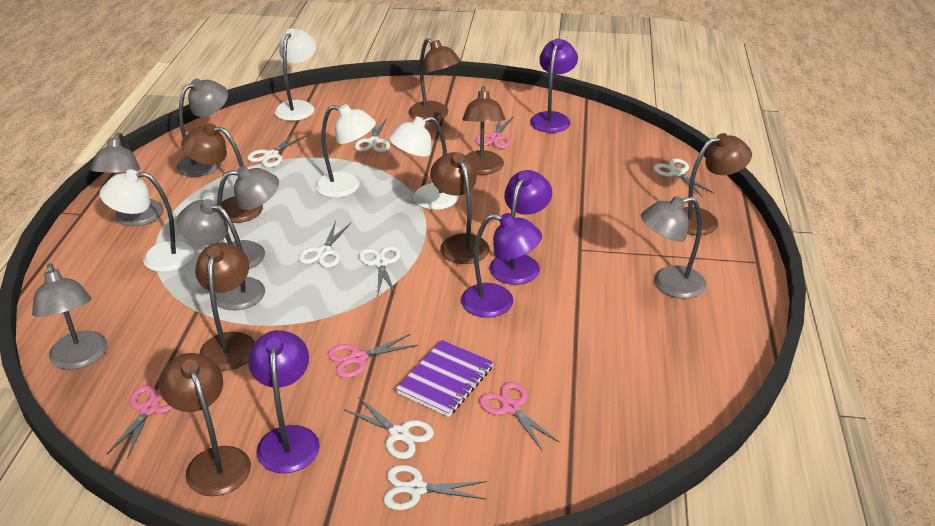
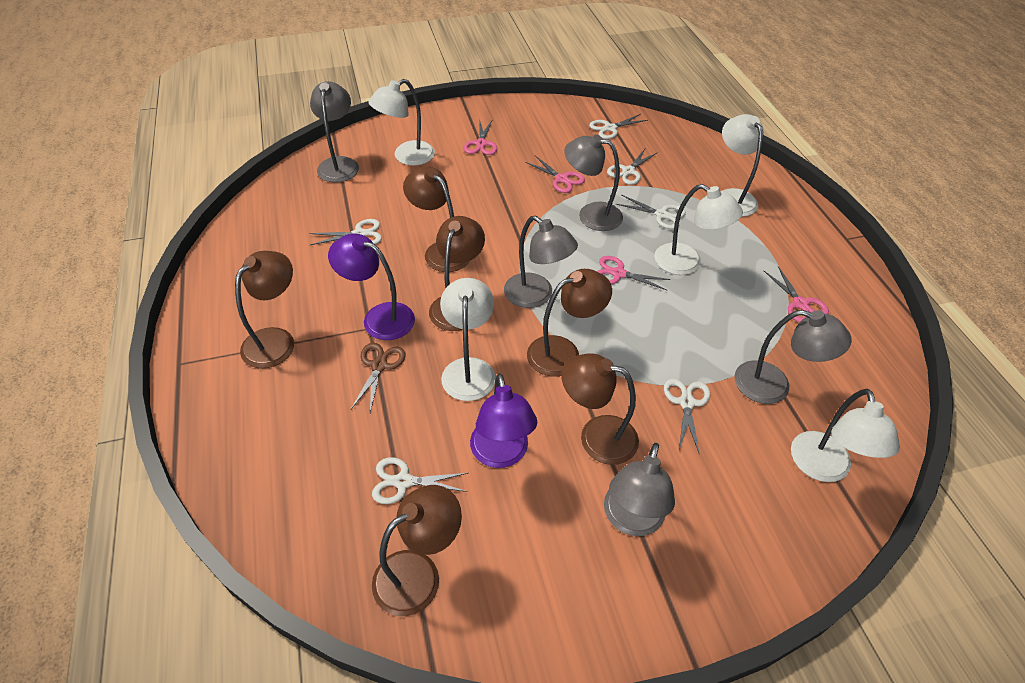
brown lamp: 7 -> 6
brown scissors: 0 -> 1
grey lamp: 6 -> 5
purple lamp: 4 -> 2
purple notebook: 1 -> 0
white lamp: 4 -> 5
white scissors: 7 -> 6

